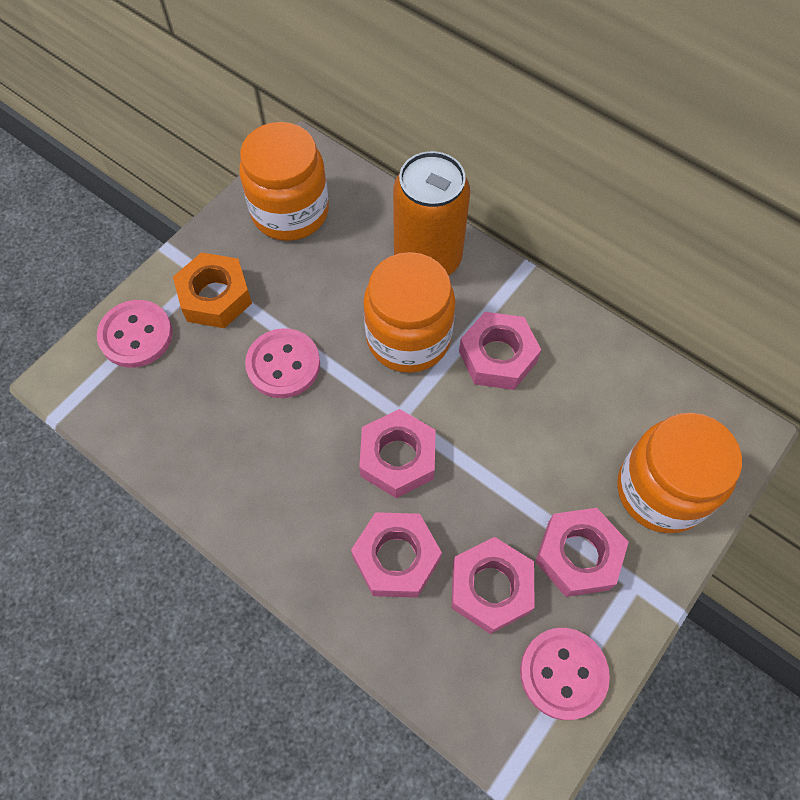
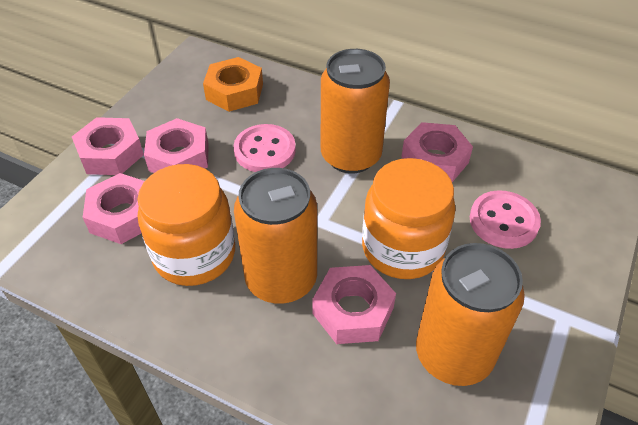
orange can: 1 -> 3
orange jar: 3 -> 2
pink button: 3 -> 2

